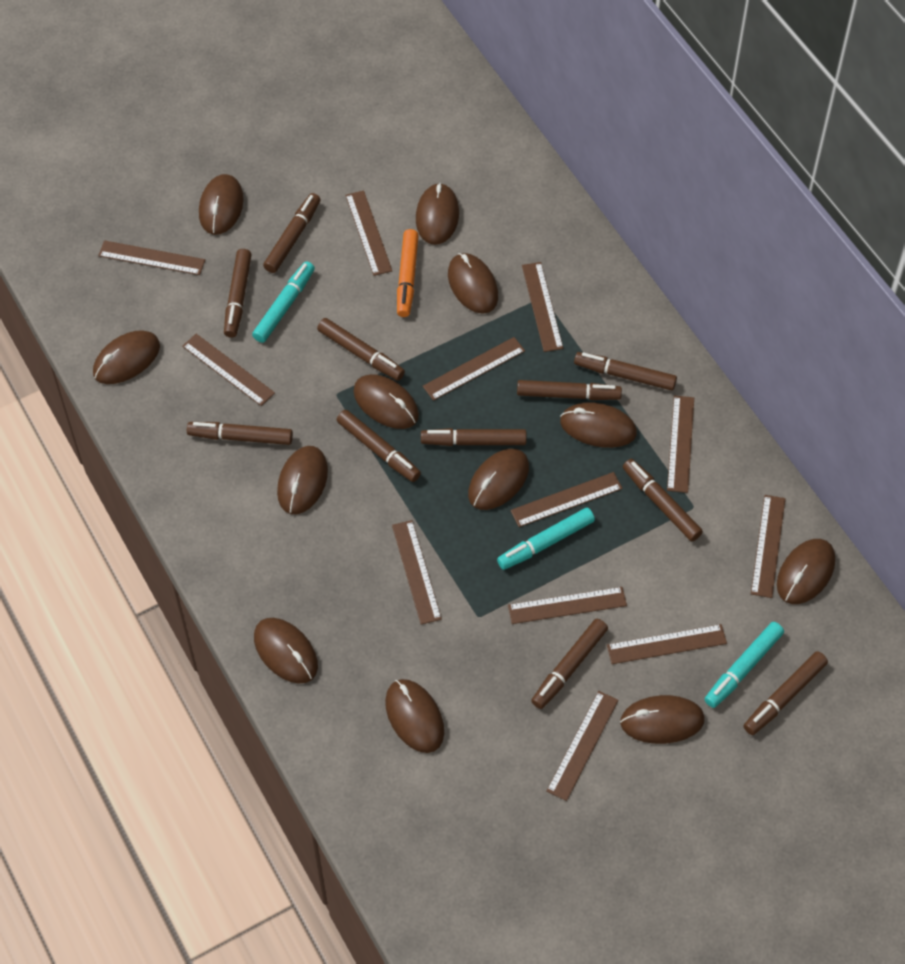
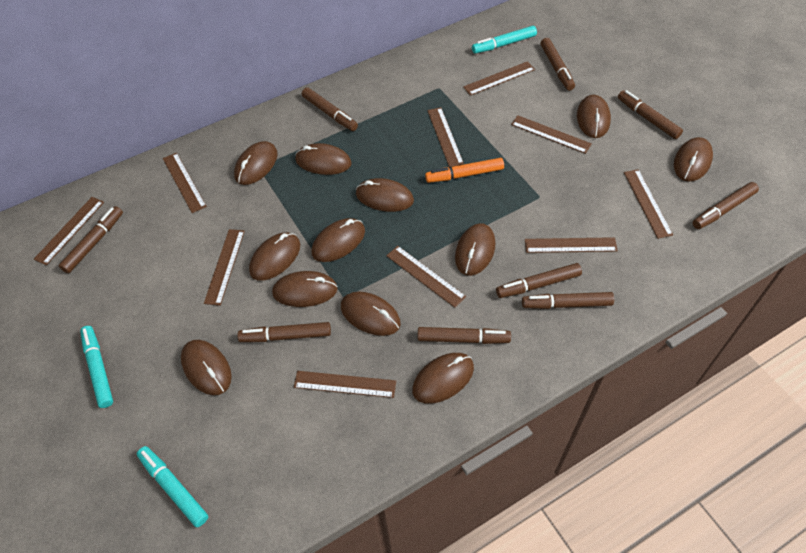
brown marker: 11 -> 9
brown ruler: 12 -> 10

